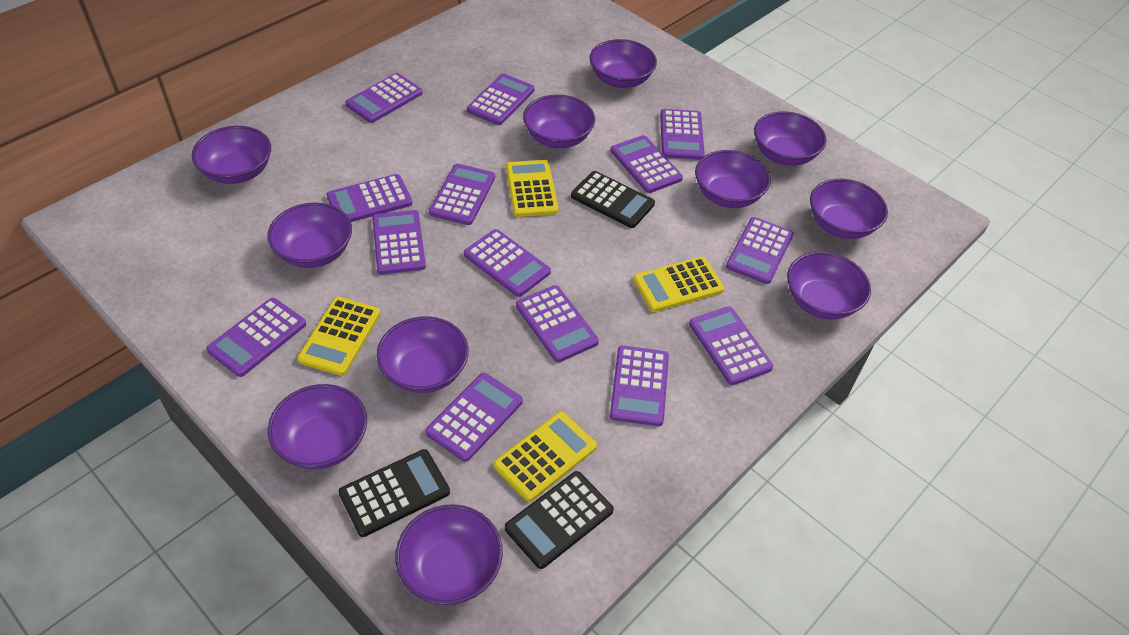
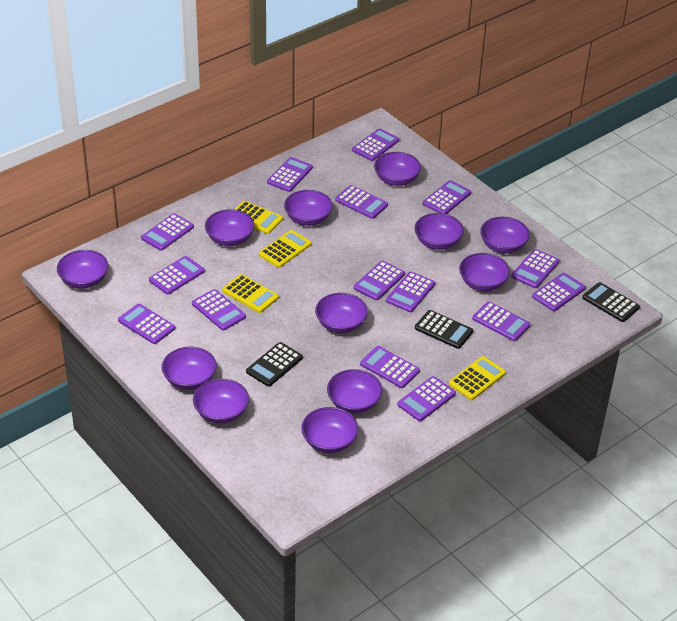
purple bowl: 11 -> 12
purple calculator: 14 -> 15

